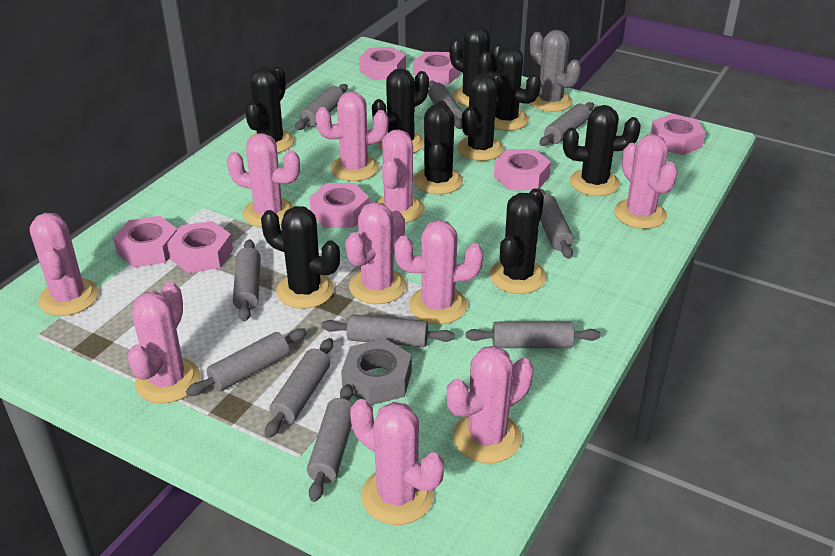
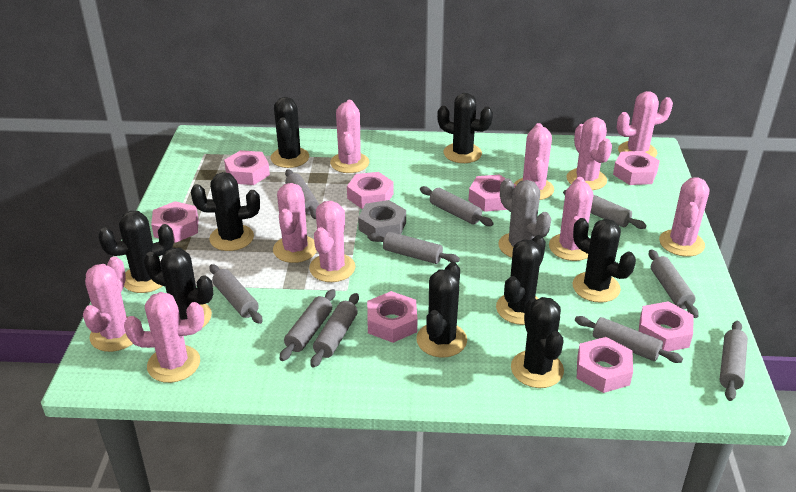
pink nut: 7 -> 8

